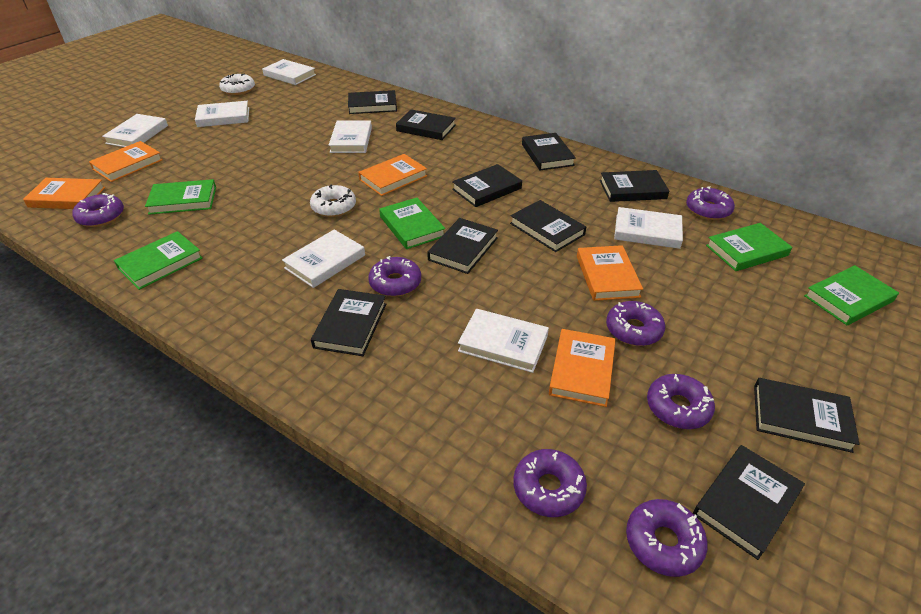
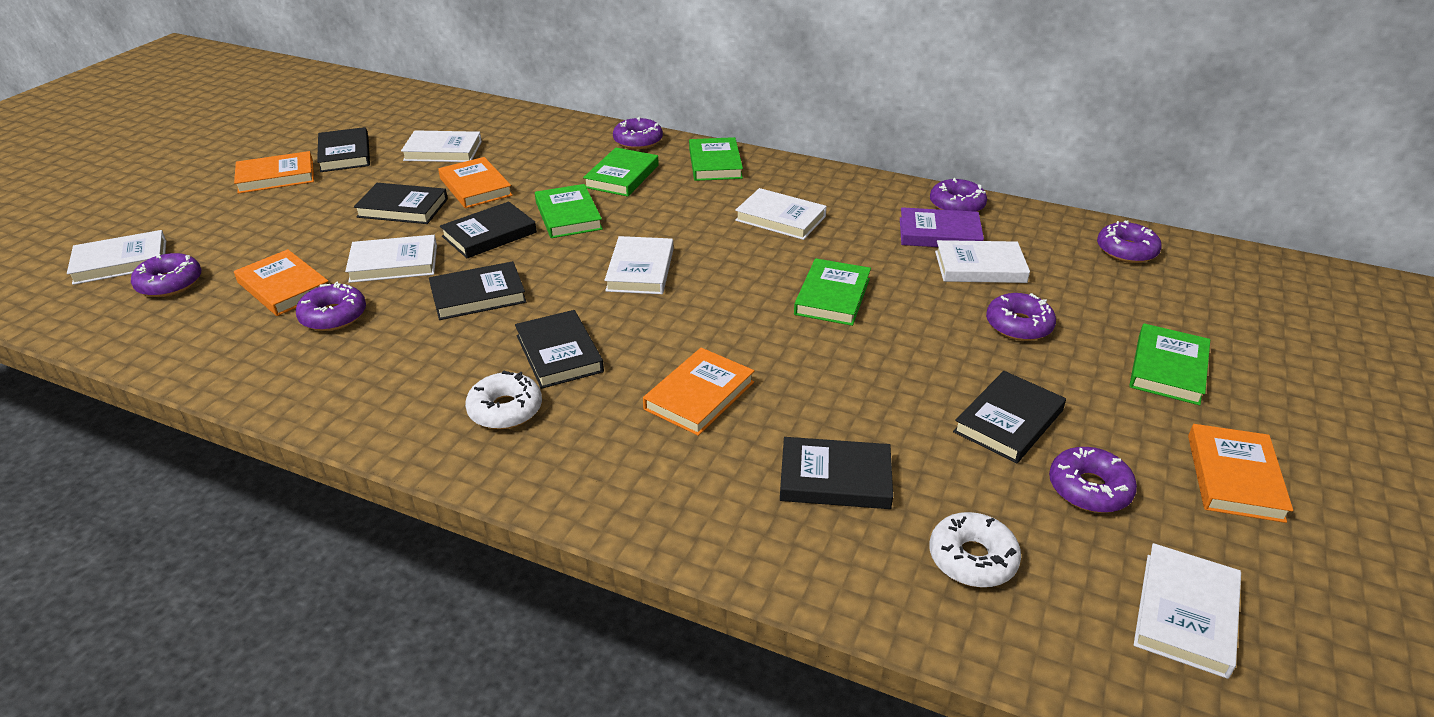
black book: 10 -> 7
purple book: 0 -> 1

